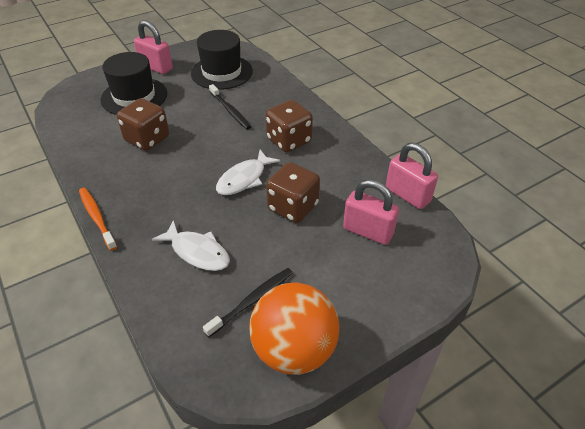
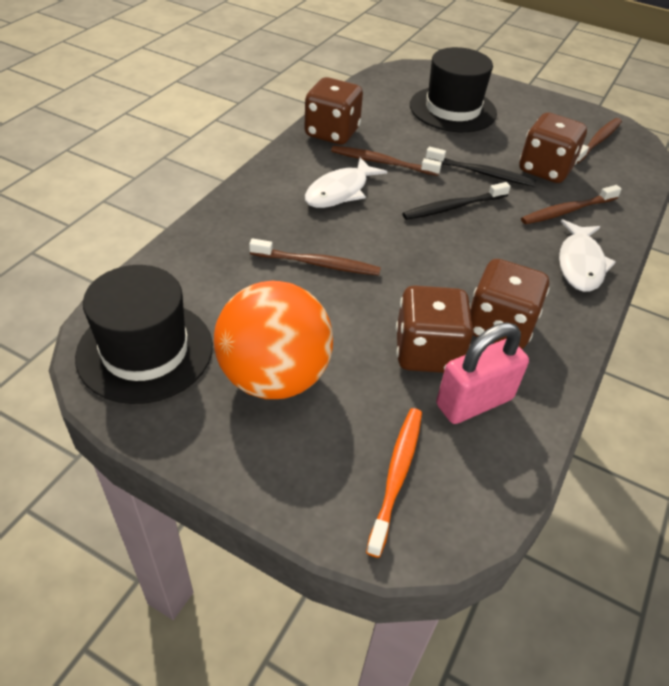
brown dice: 3 -> 4
brown toothbrush: 0 -> 4
pink padlock: 3 -> 1

